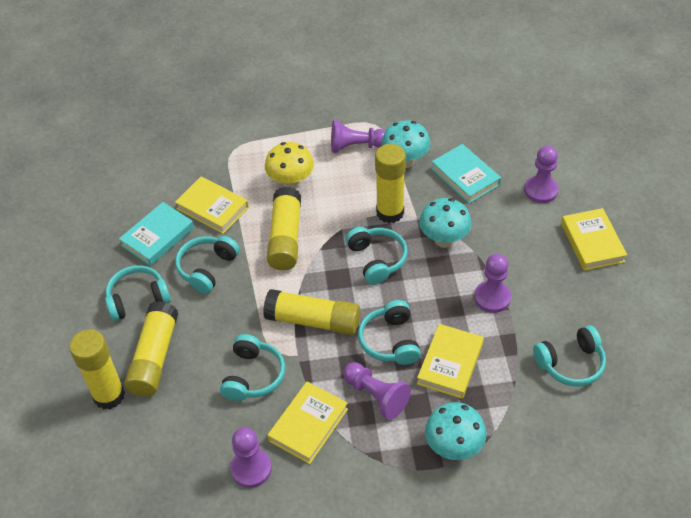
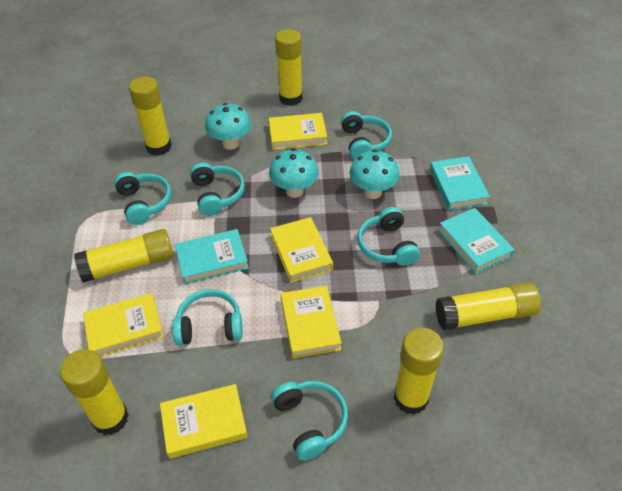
purple pawn: 5 -> 0
turquoise book: 2 -> 3
yellow book: 4 -> 5
yellow glue stick: 5 -> 6
yellow mushroom: 1 -> 0

